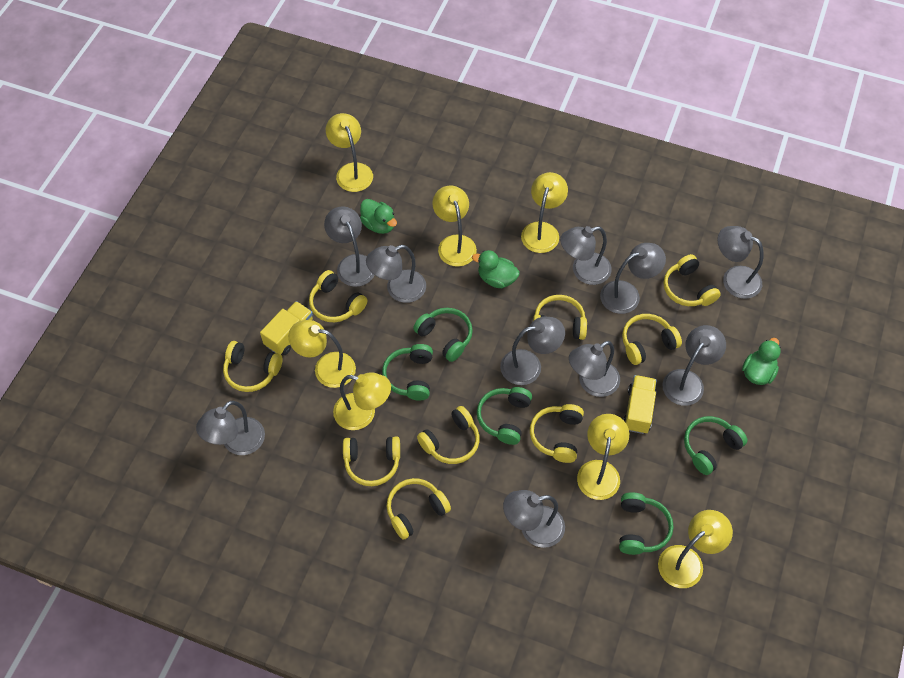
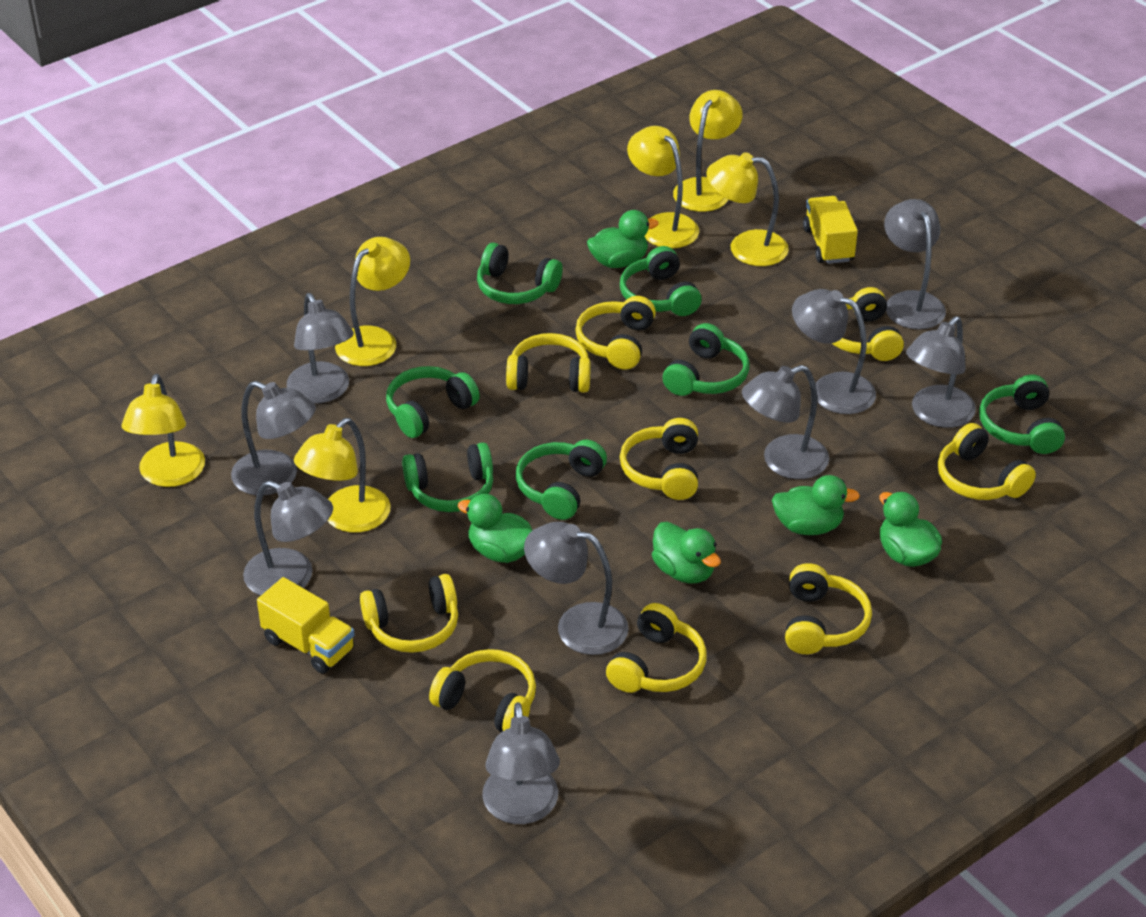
green duck: 3 -> 5
green headphones: 5 -> 7
grey lamp: 10 -> 9
yellow lamp: 7 -> 6

